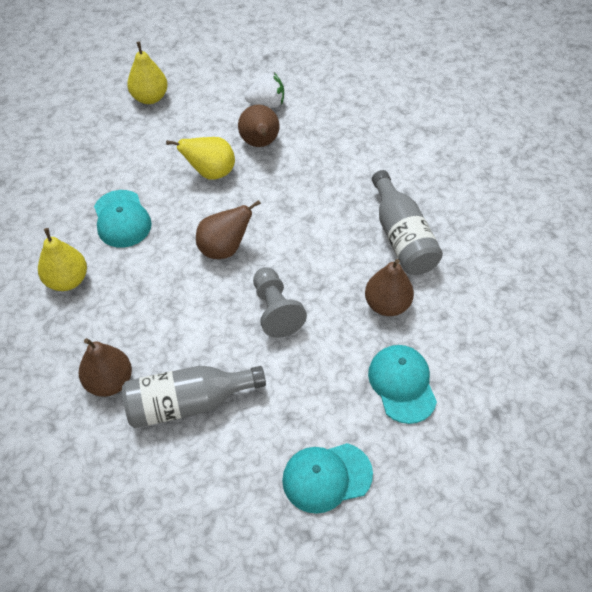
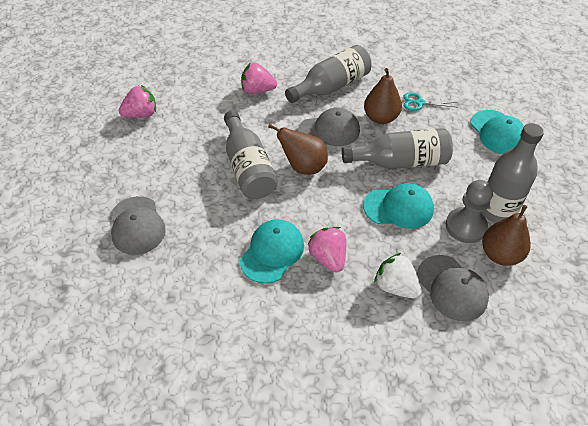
brown pear: 4 -> 3
grey bottle: 2 -> 4
grey cap: 0 -> 3
pink strawberry: 0 -> 3
turquoise scissors: 0 -> 1
yellow pear: 3 -> 0

